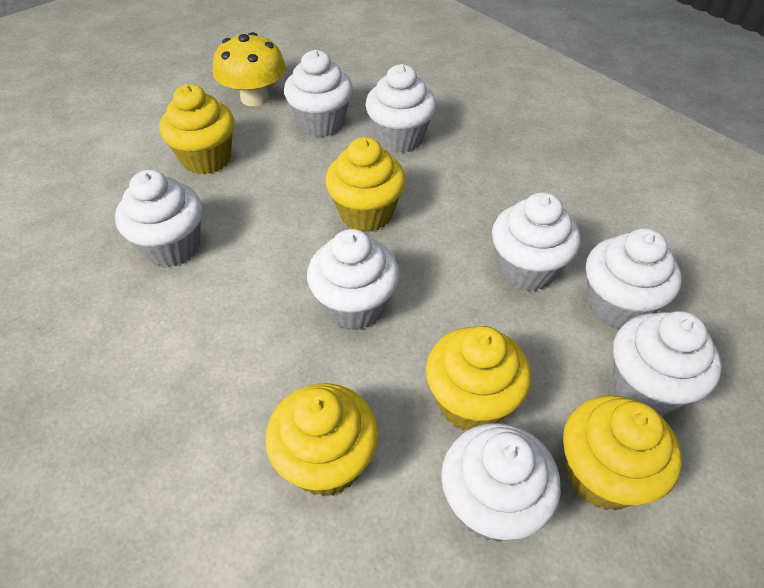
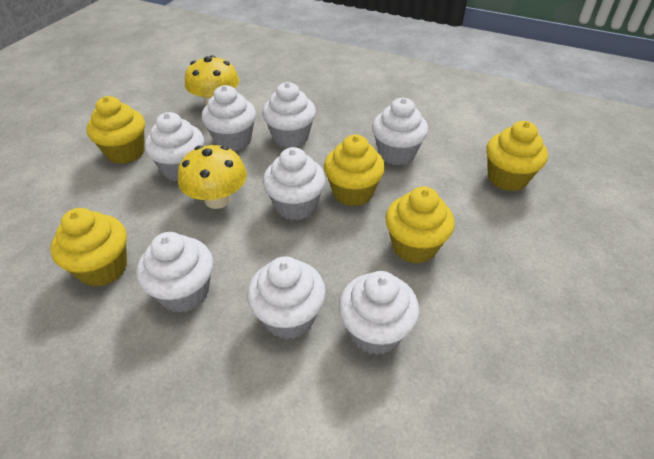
yellow mushroom: 1 -> 2

